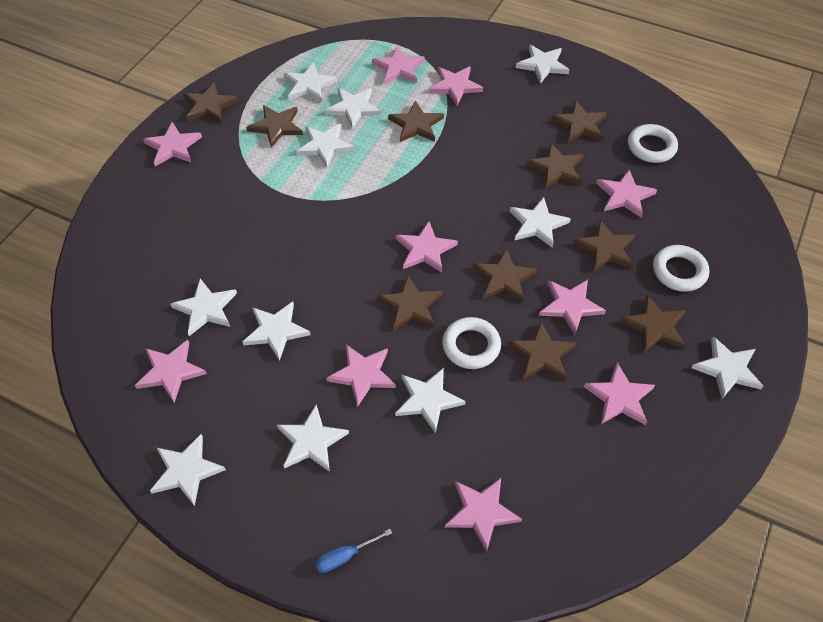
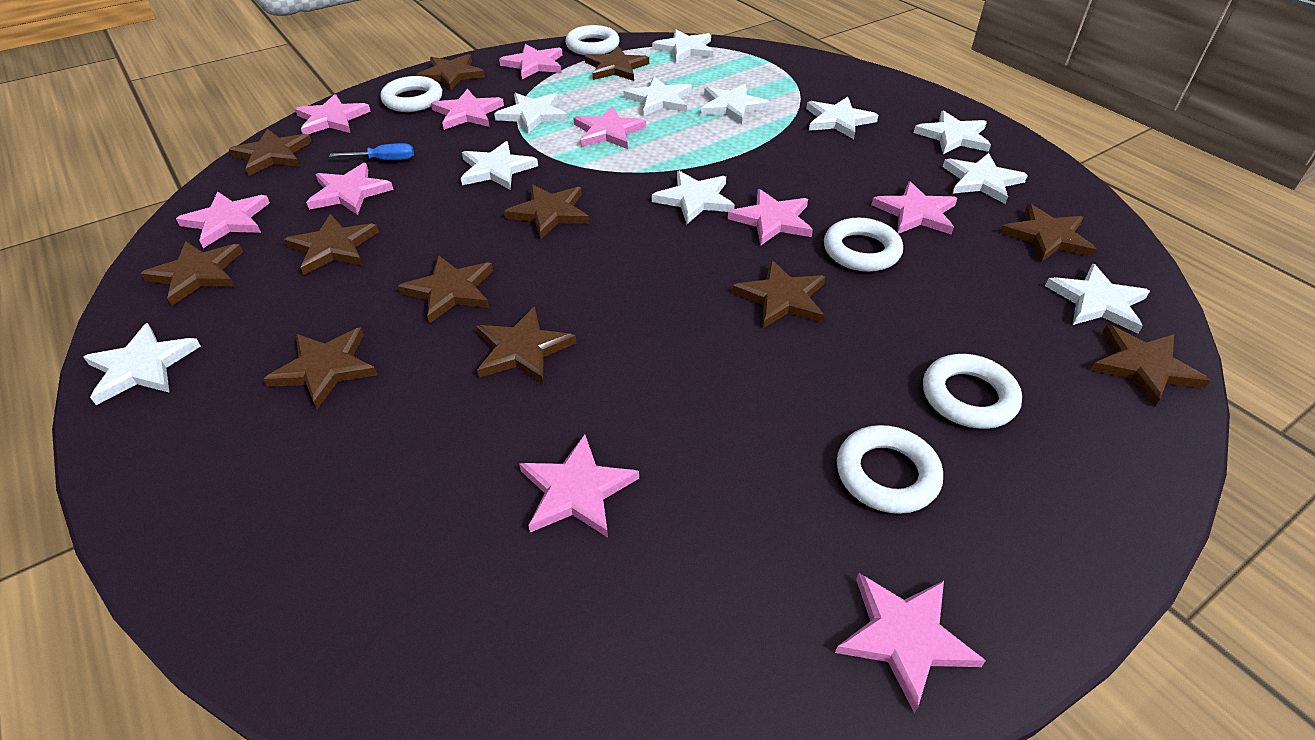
brown star: 10 -> 12
white ring: 3 -> 5

